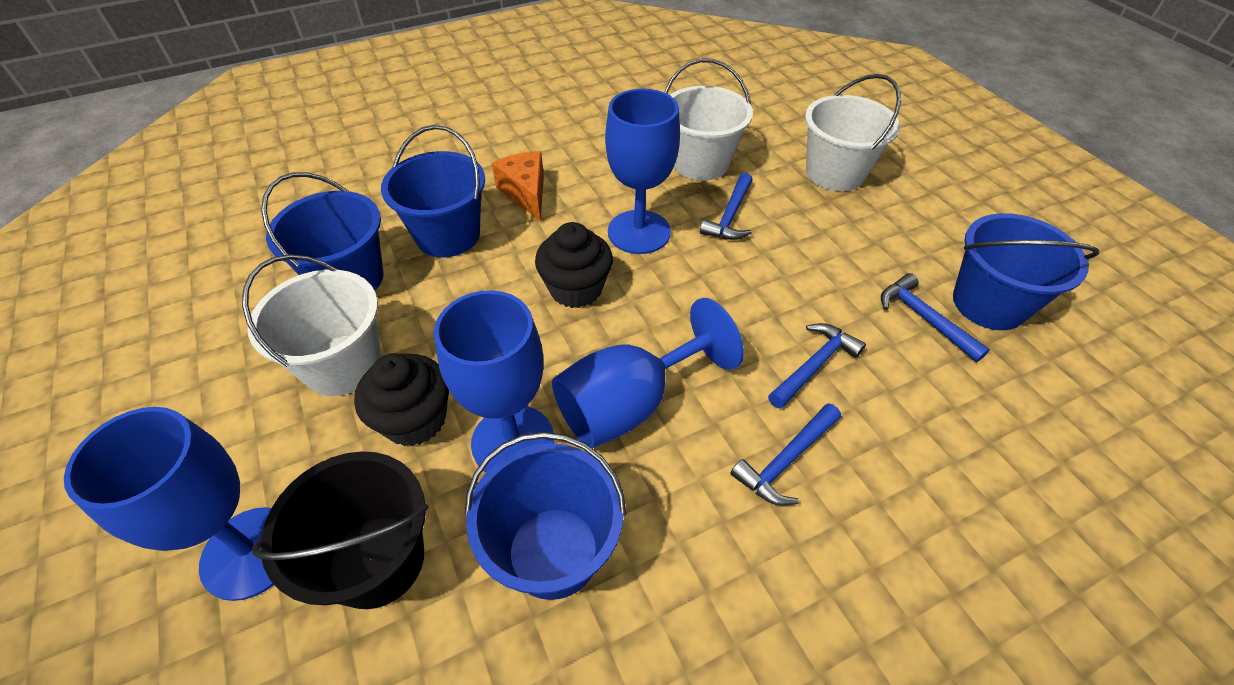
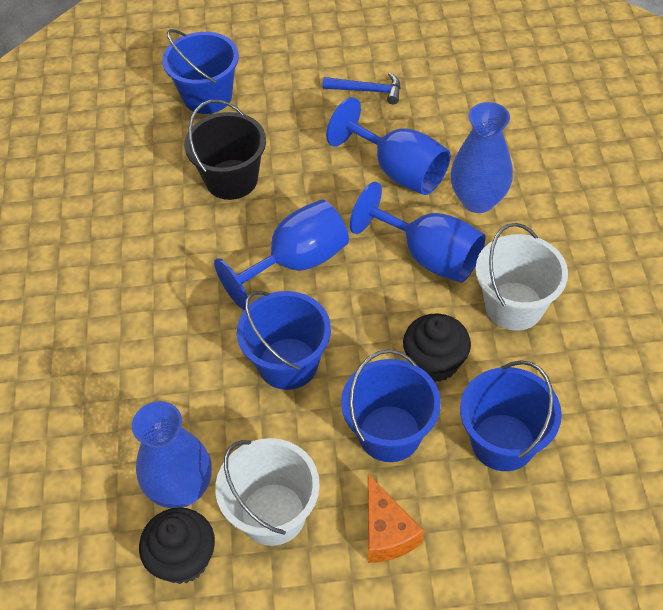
blue goblet: 4 -> 3
blue hammer: 4 -> 1
blue vase: 0 -> 2
white bucket: 3 -> 2

